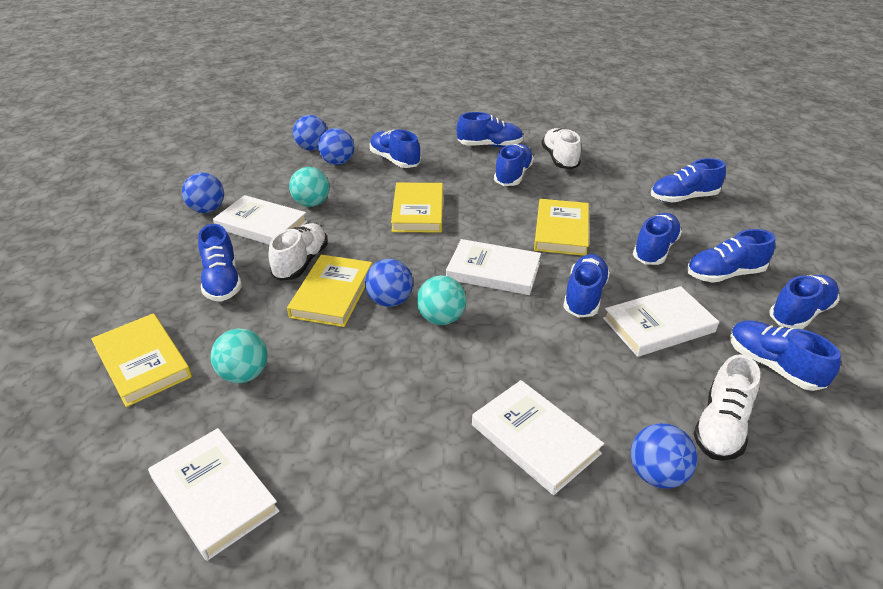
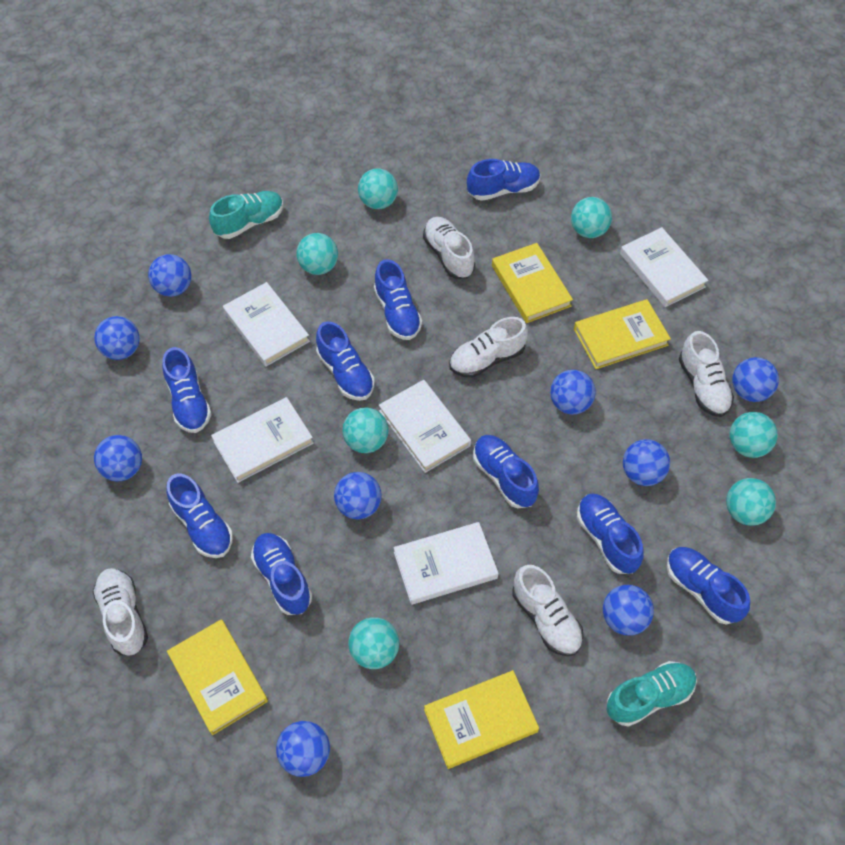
blue ball: 5 -> 9
blue shoe: 10 -> 9
turquoise ball: 3 -> 7
turquoise shoe: 0 -> 2
white shoe: 3 -> 5

